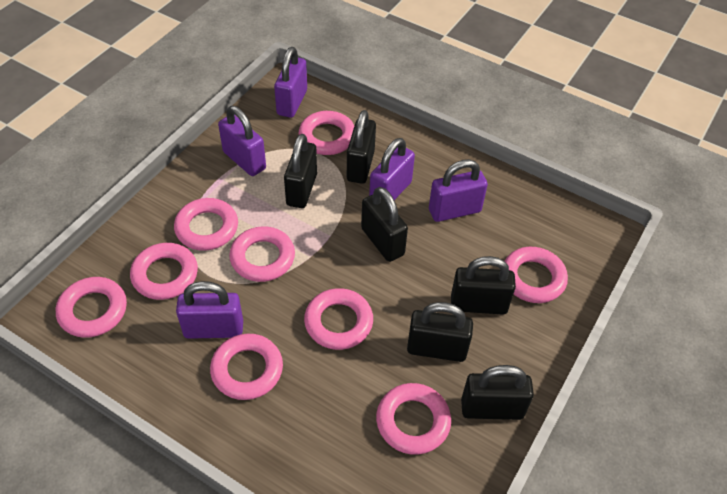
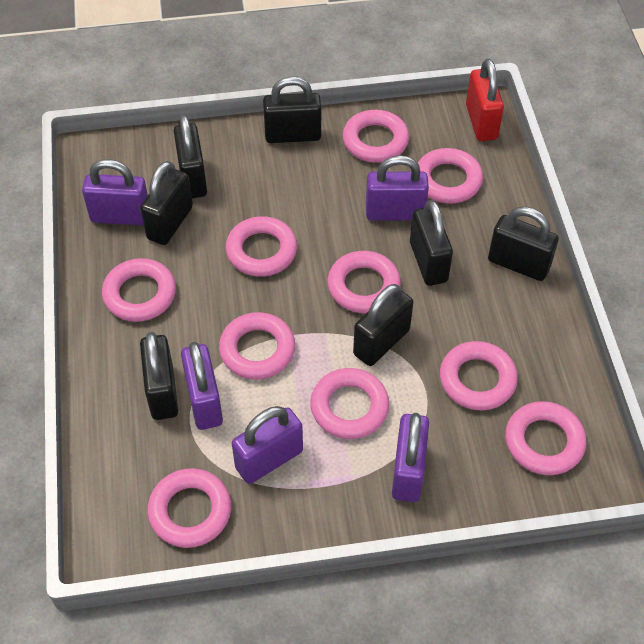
black padlock: 6 -> 7
pink ring: 9 -> 10
red padlock: 0 -> 1

